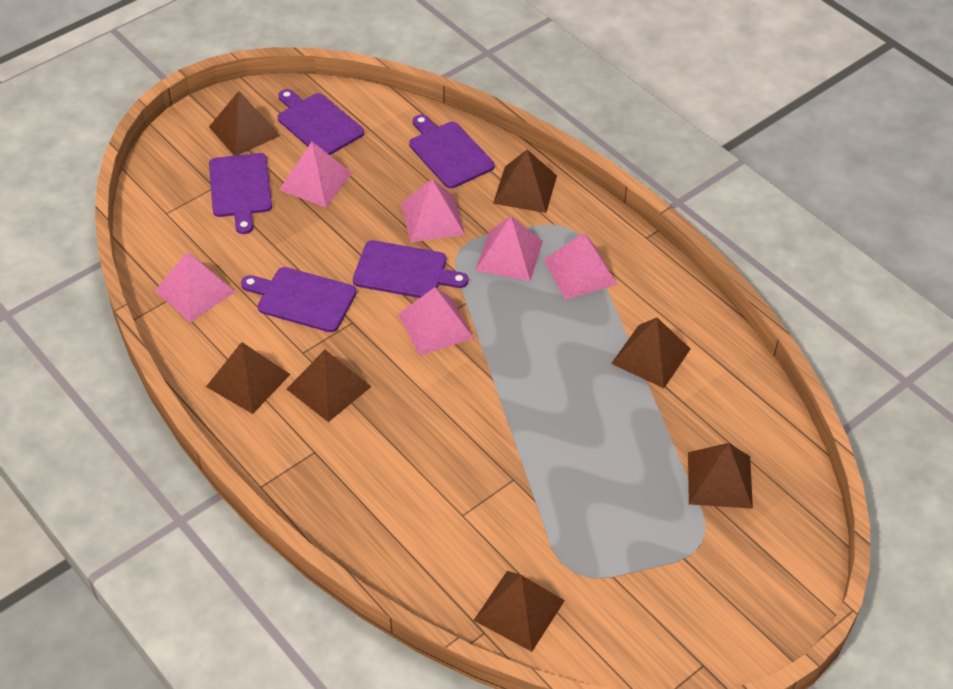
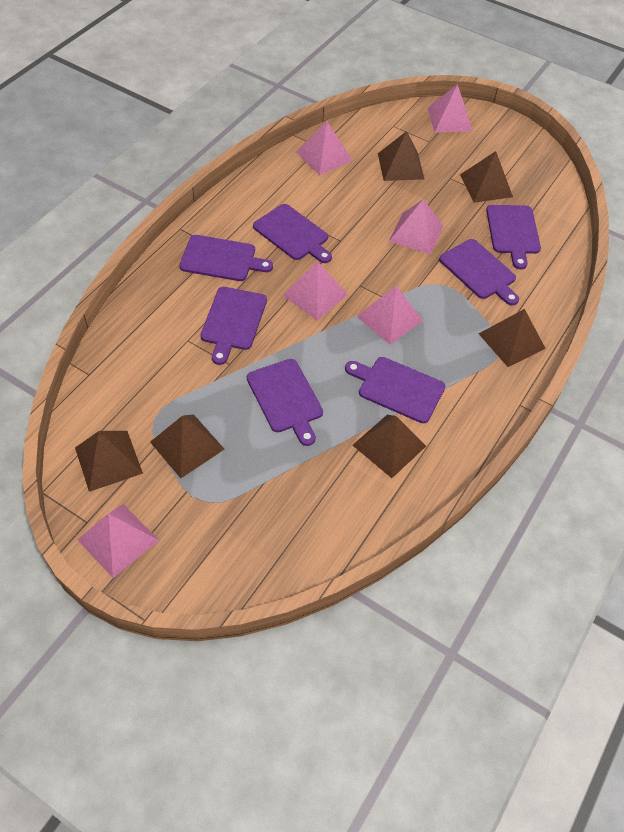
brown pyramid: 7 -> 6
purple cutting board: 5 -> 7

